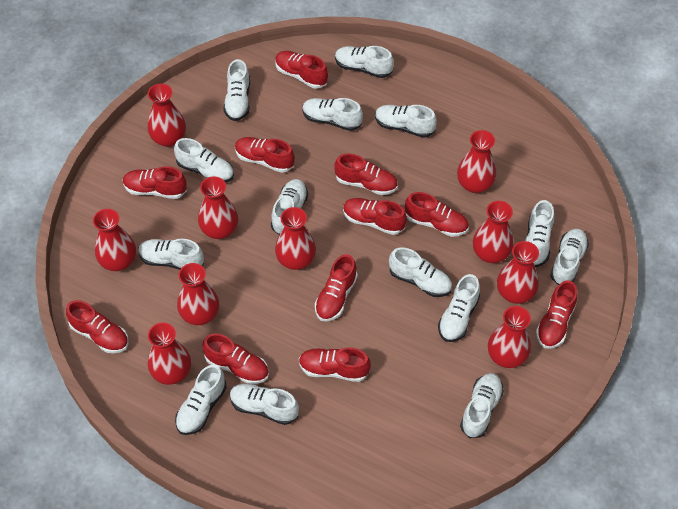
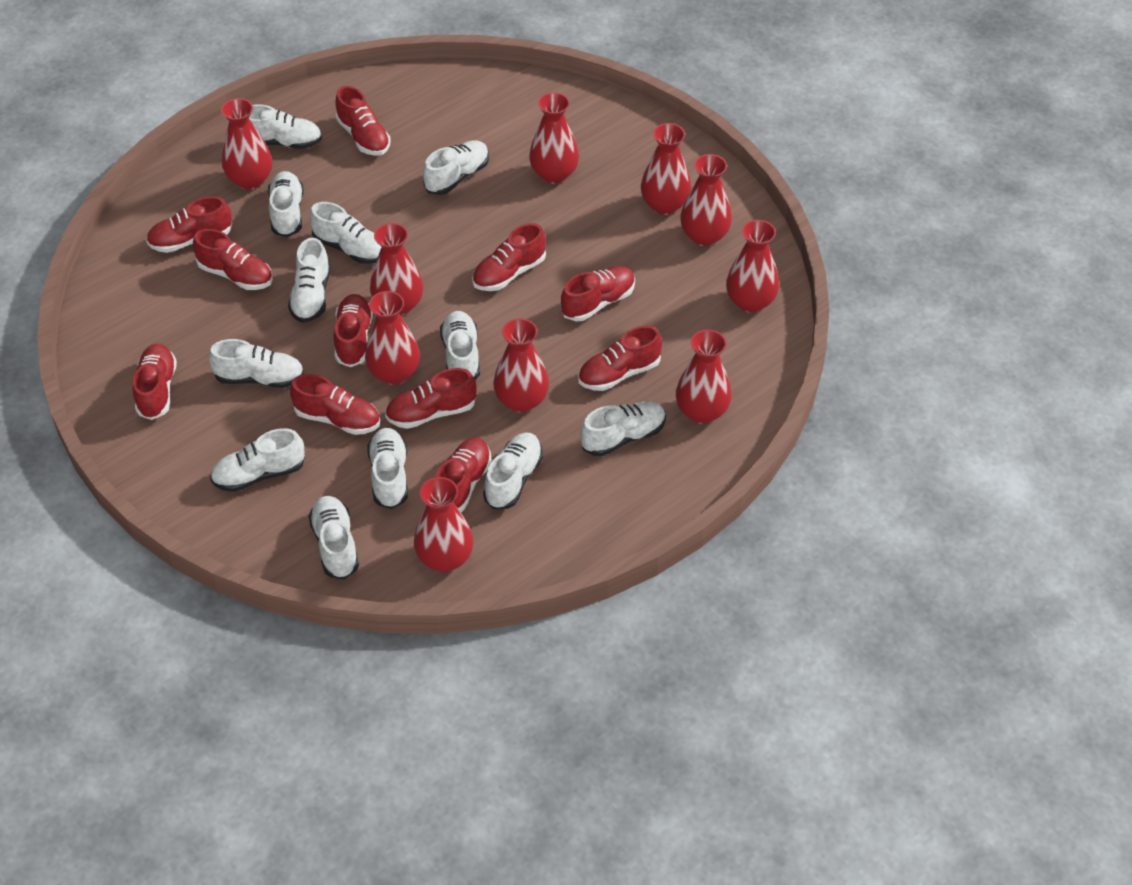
white shoe: 14 -> 12

